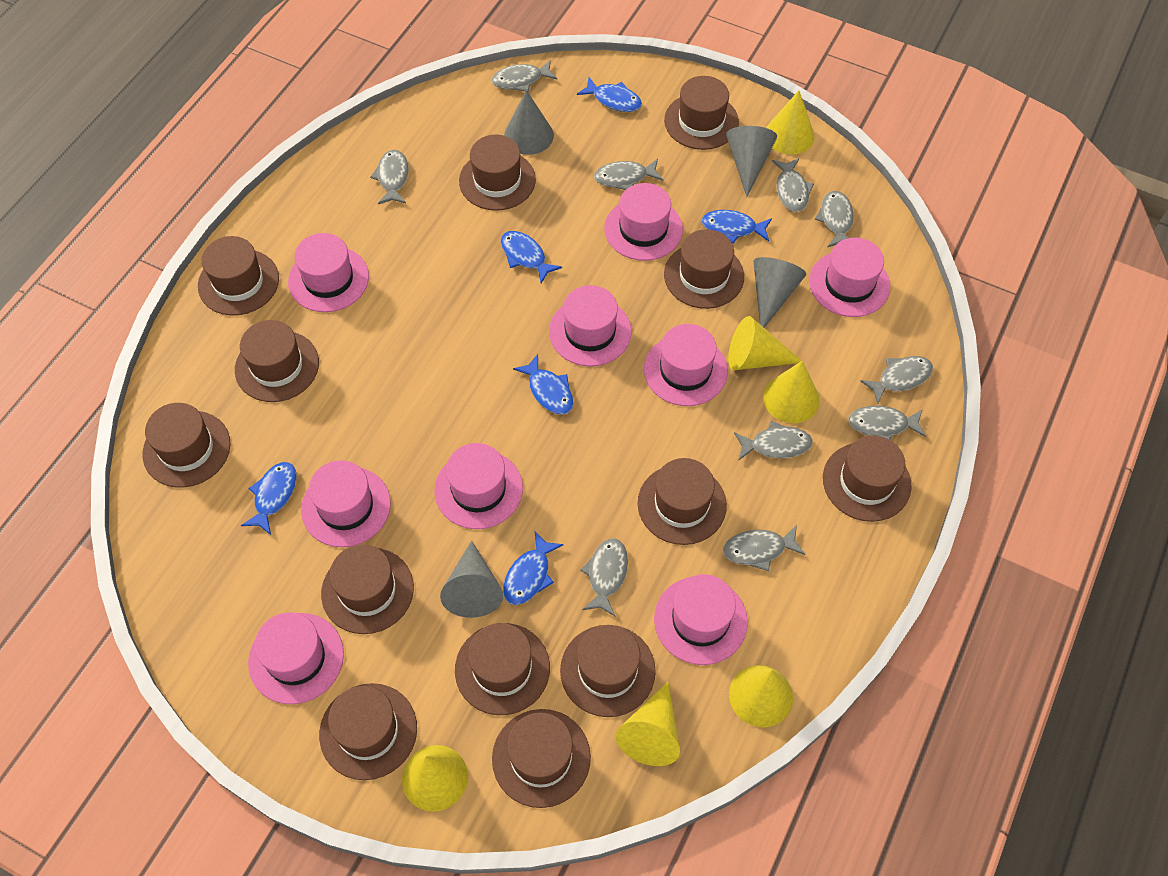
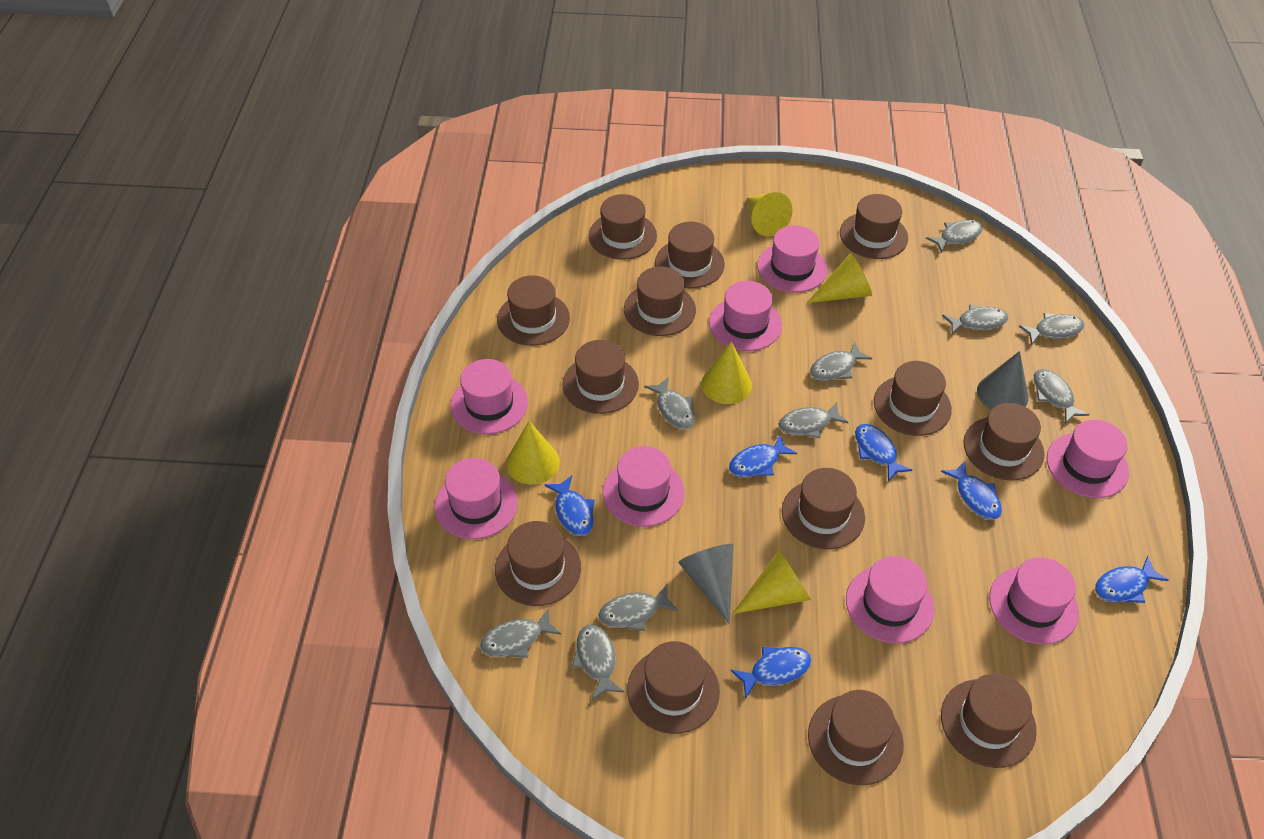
grey cone: 4 -> 2
pink hat: 9 -> 8
yellow cone: 6 -> 5

